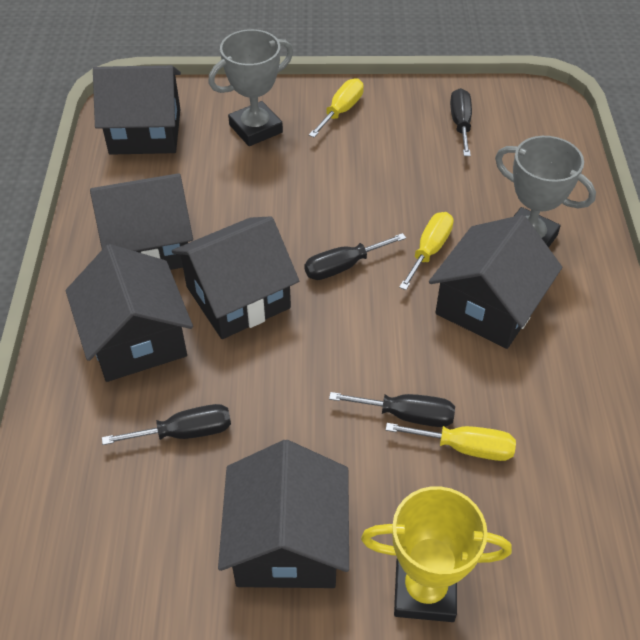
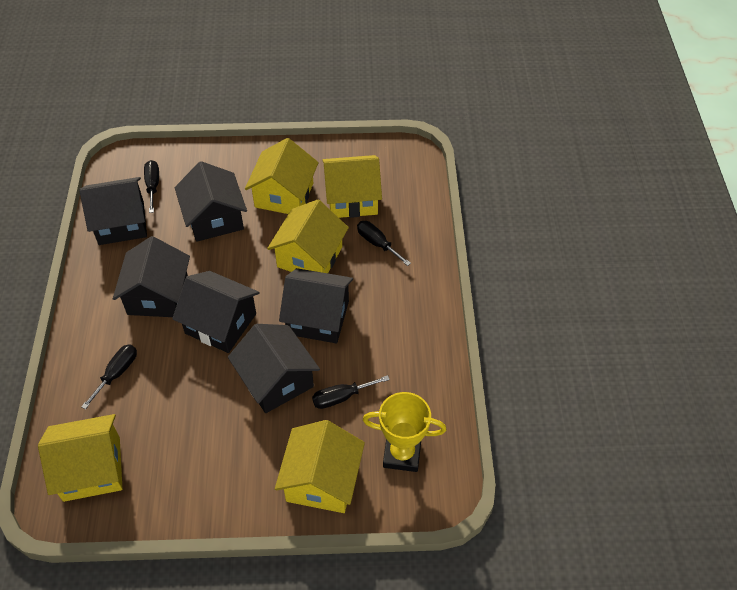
grey trophy: 2 -> 0
yellow house: 0 -> 5
yellow screwdriver: 3 -> 0

